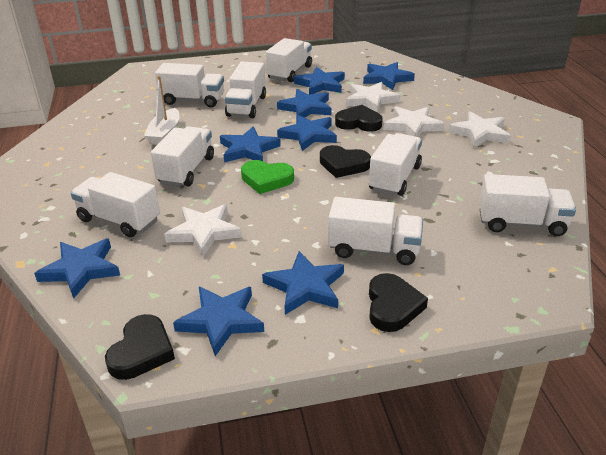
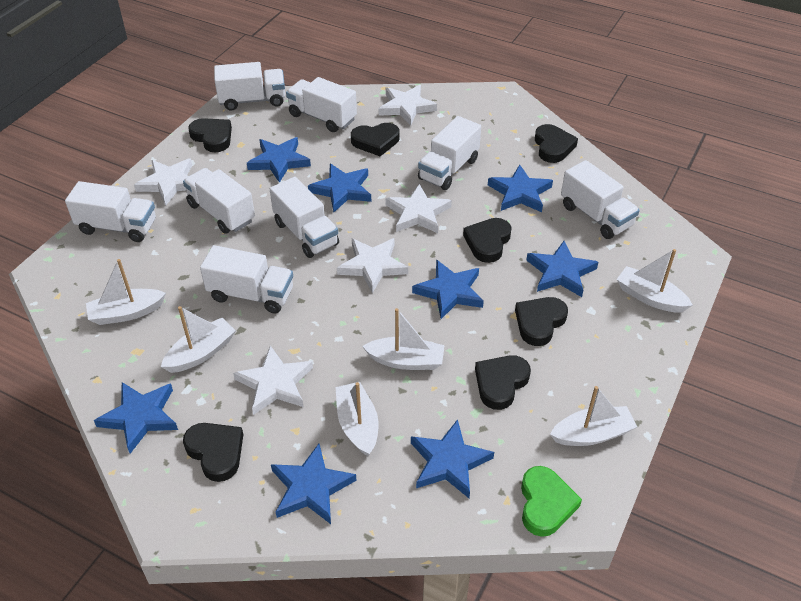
black heart: 4 -> 7
white boat: 1 -> 6
white star: 4 -> 5

